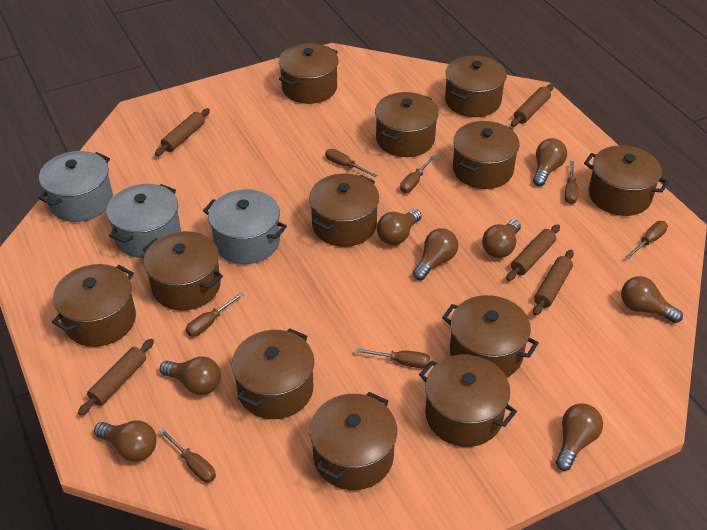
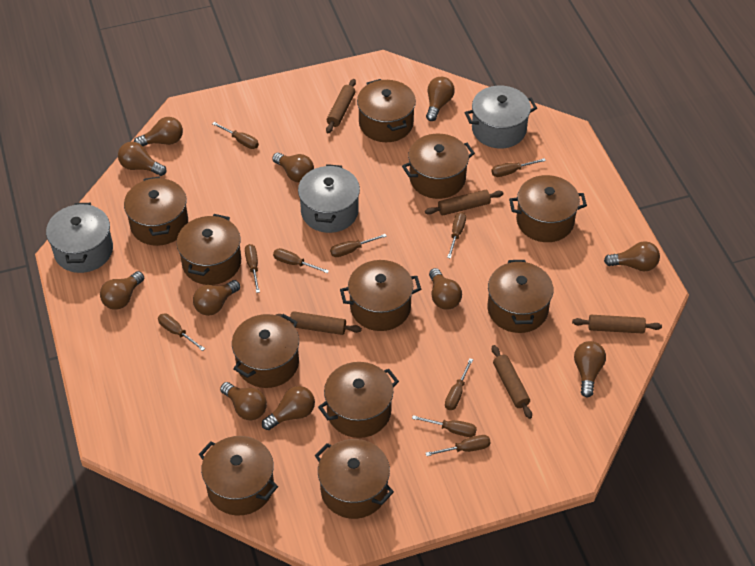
brown light bulb: 8 -> 11
brown pot: 12 -> 11
brown screwdriver: 7 -> 10

